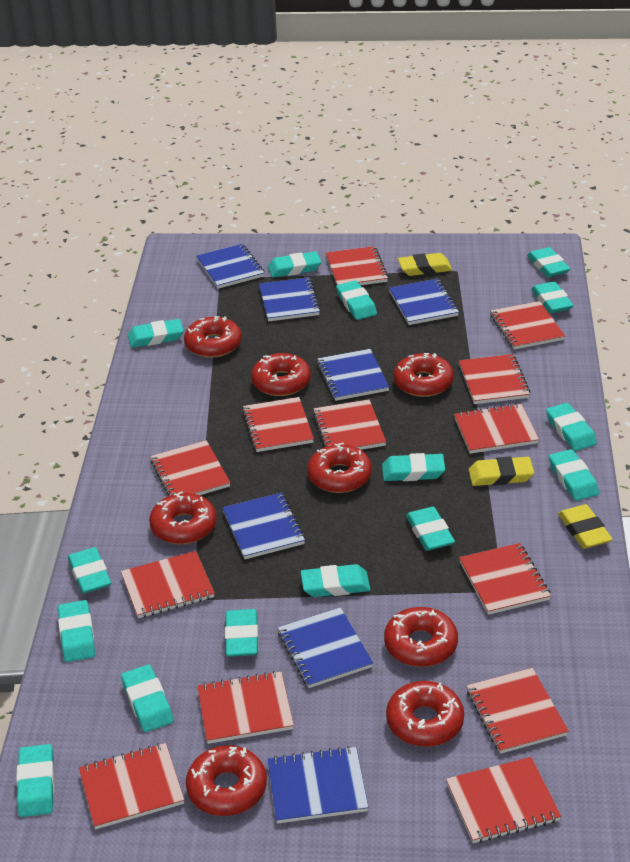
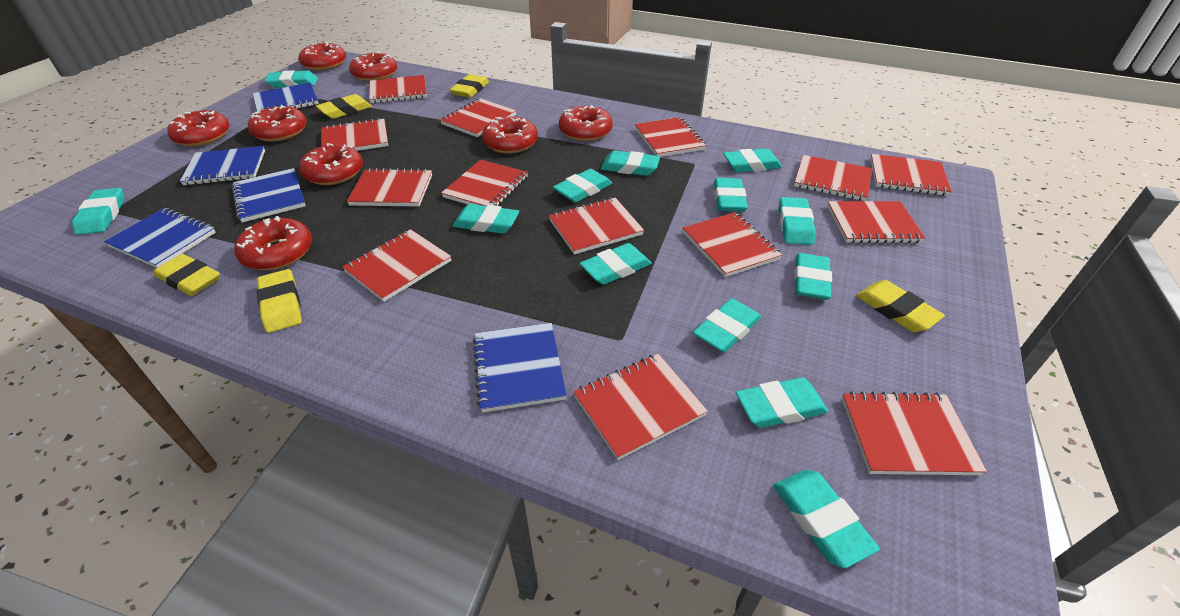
blue notebook: 7 -> 5
red notebook: 13 -> 14
turquoise eraser: 15 -> 13
yellow eraser: 3 -> 5

